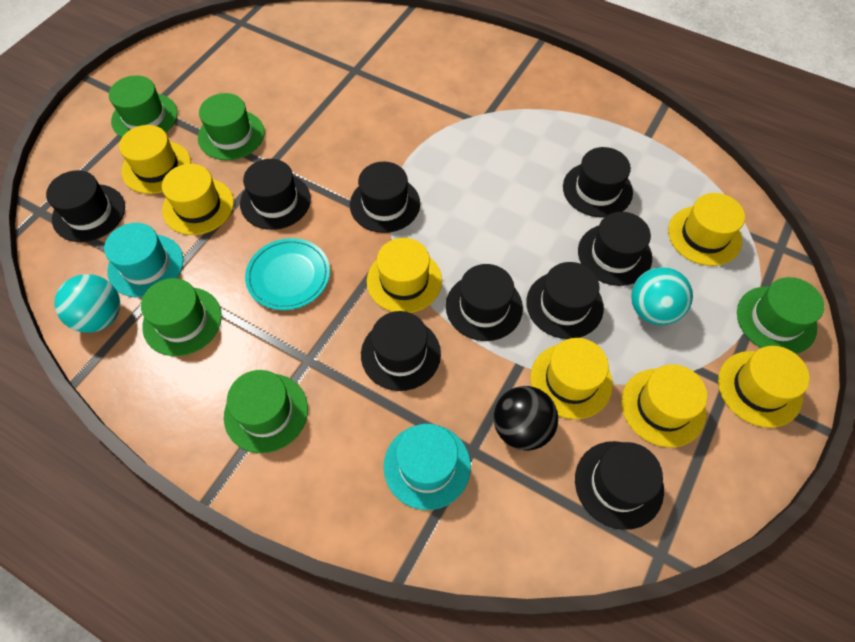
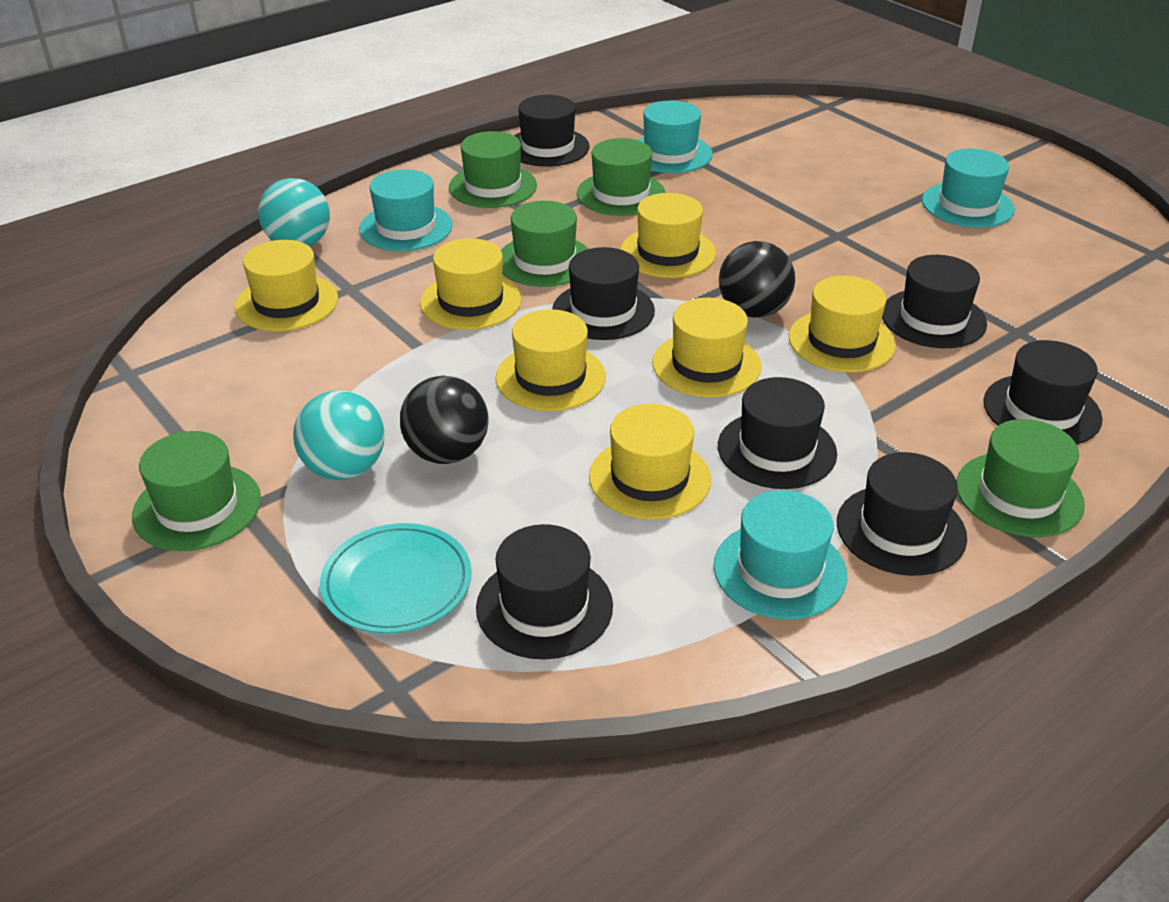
black ball: 1 -> 2
black hat: 9 -> 7
turquoise hat: 2 -> 4

